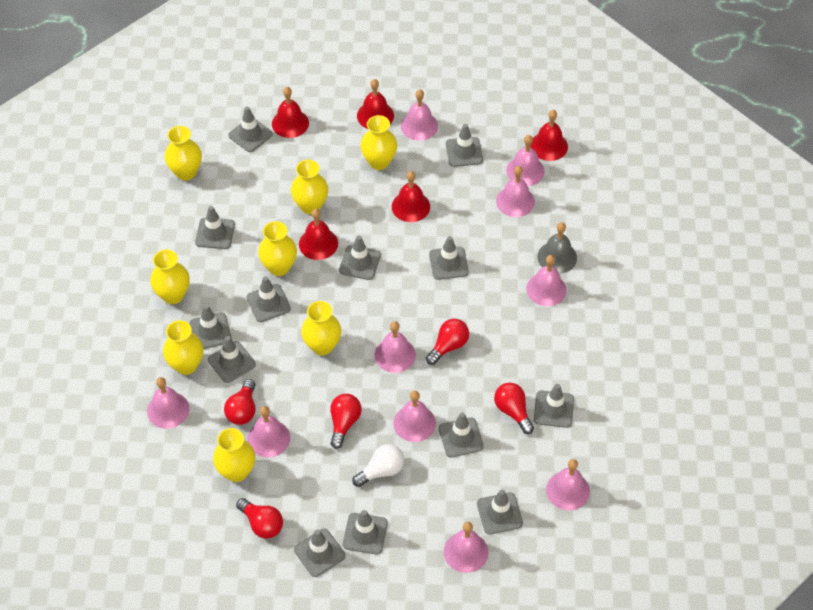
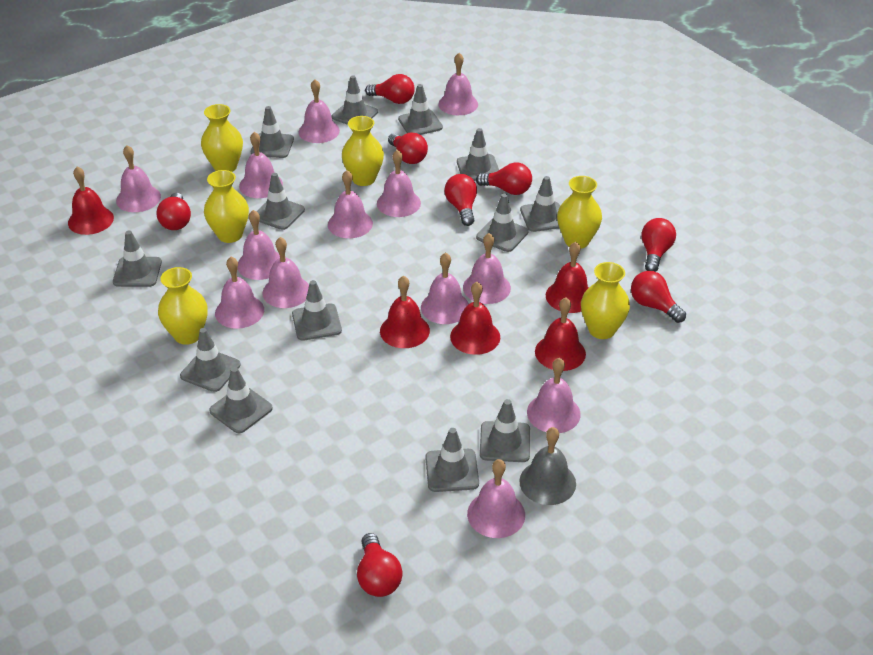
pink bell: 10 -> 13
red light bulb: 5 -> 8
white light bulb: 1 -> 0
yellow vase: 8 -> 6

